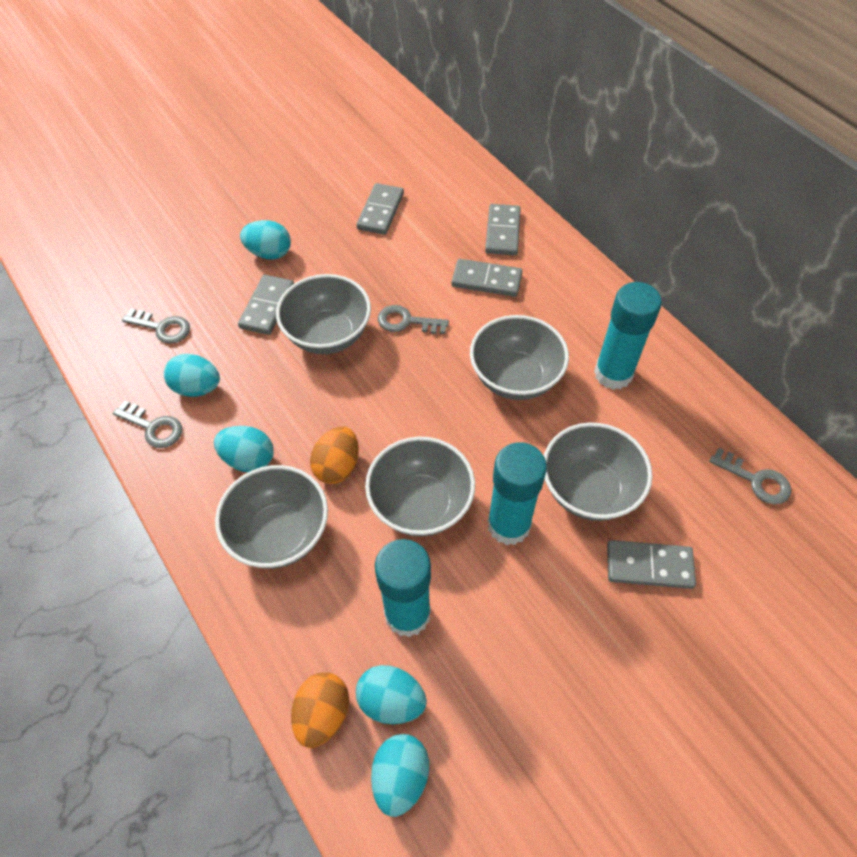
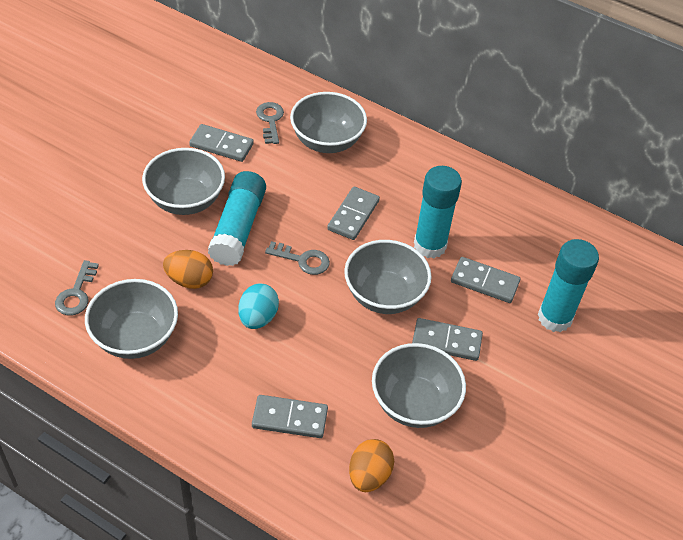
grey key: 4 -> 3
turquoise egg: 5 -> 1

